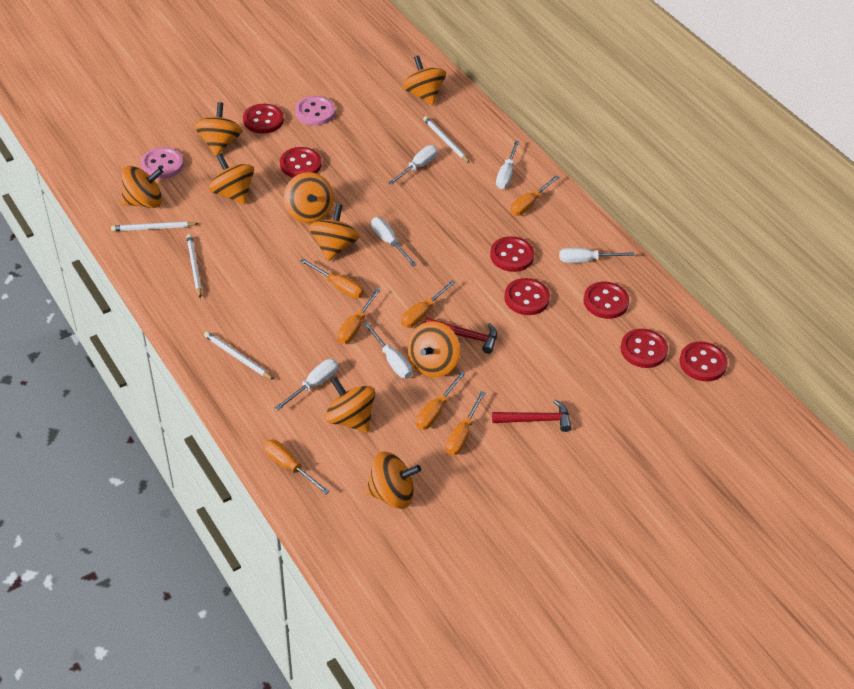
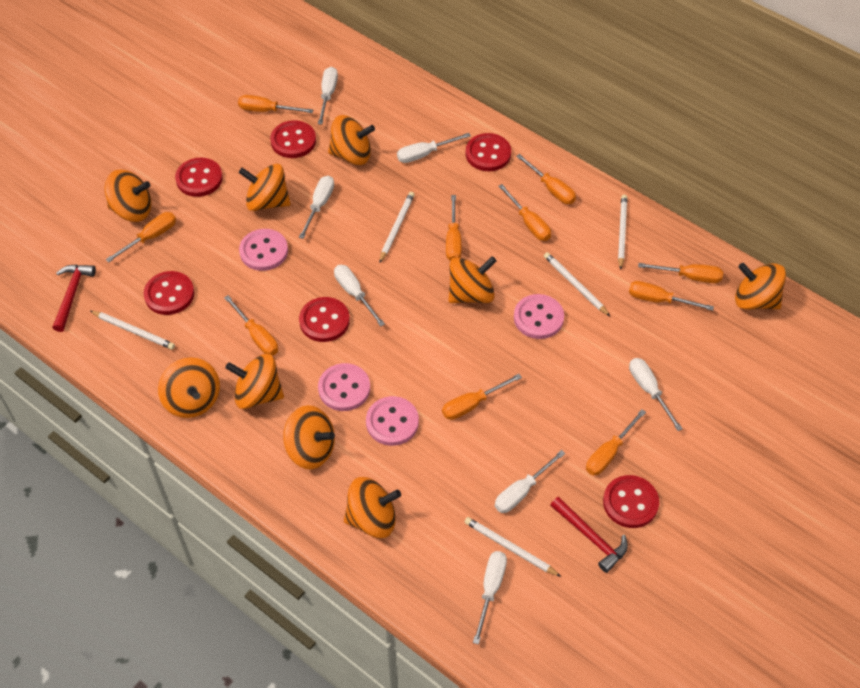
orange screwdriver: 7 -> 10
pink button: 2 -> 4
red button: 7 -> 6
white pencil: 4 -> 5
white screwdriver: 6 -> 7

